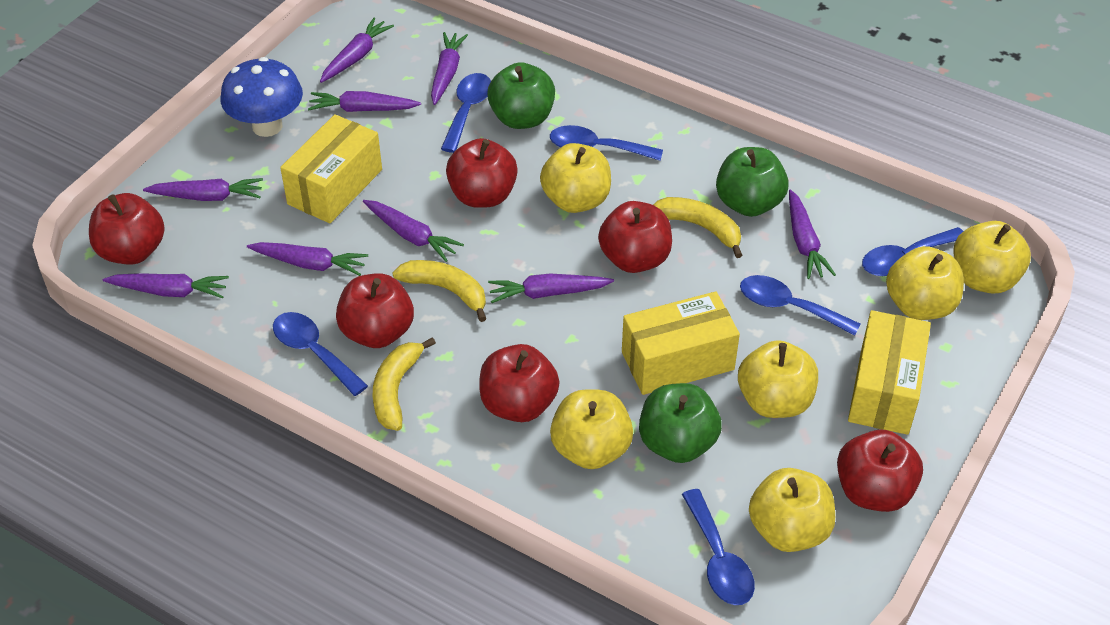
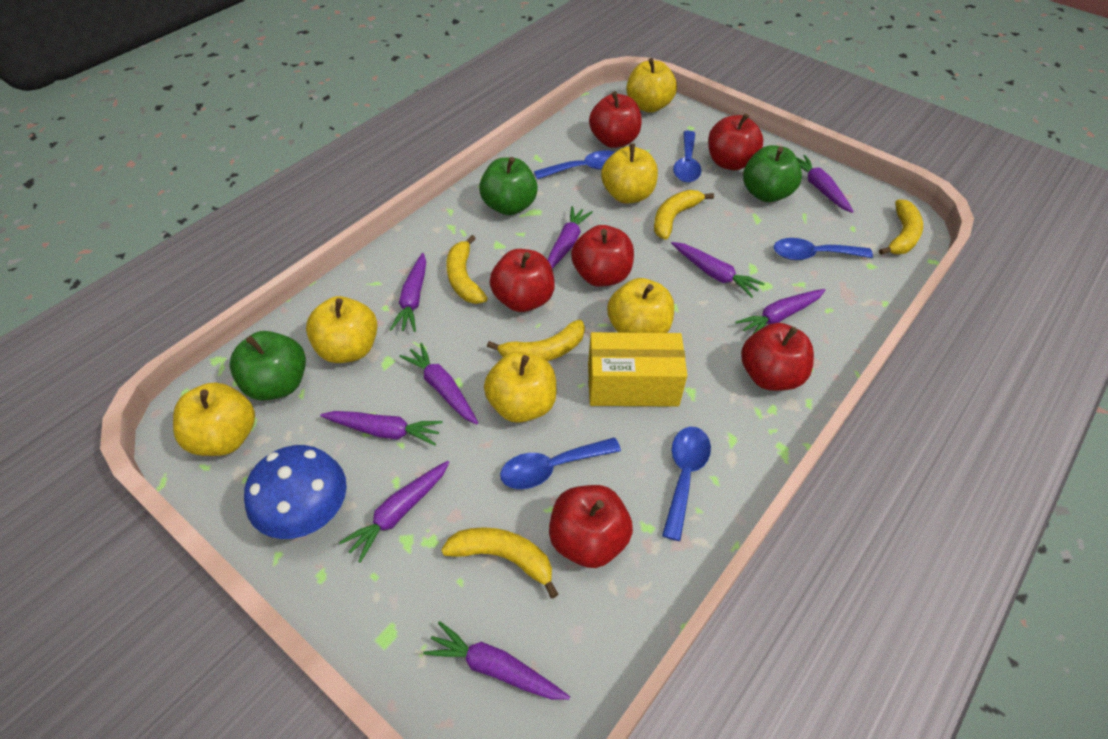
blue spoon: 6 -> 5
yellow banana: 3 -> 5
yellow box: 3 -> 1

